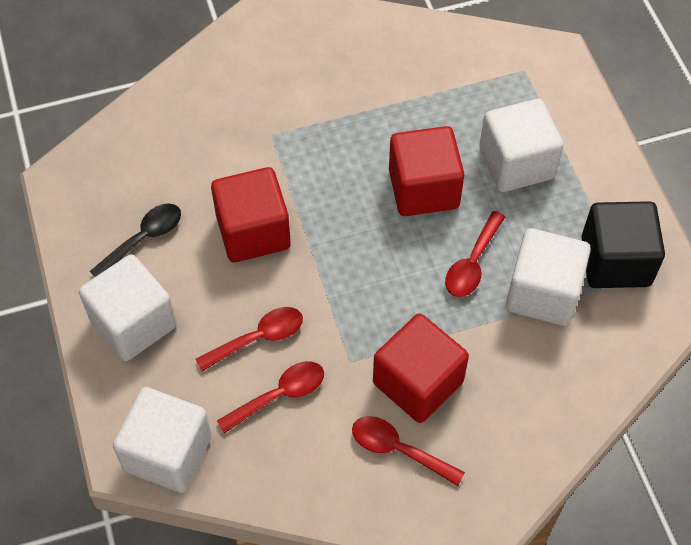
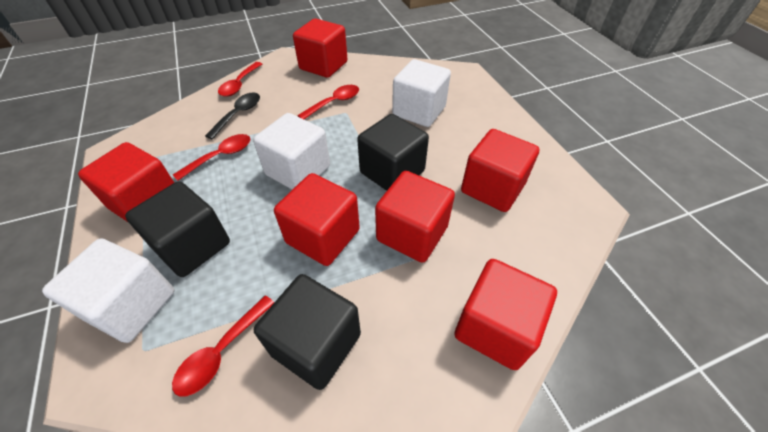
black cube: 1 -> 3
red cube: 3 -> 6
white cube: 4 -> 3

